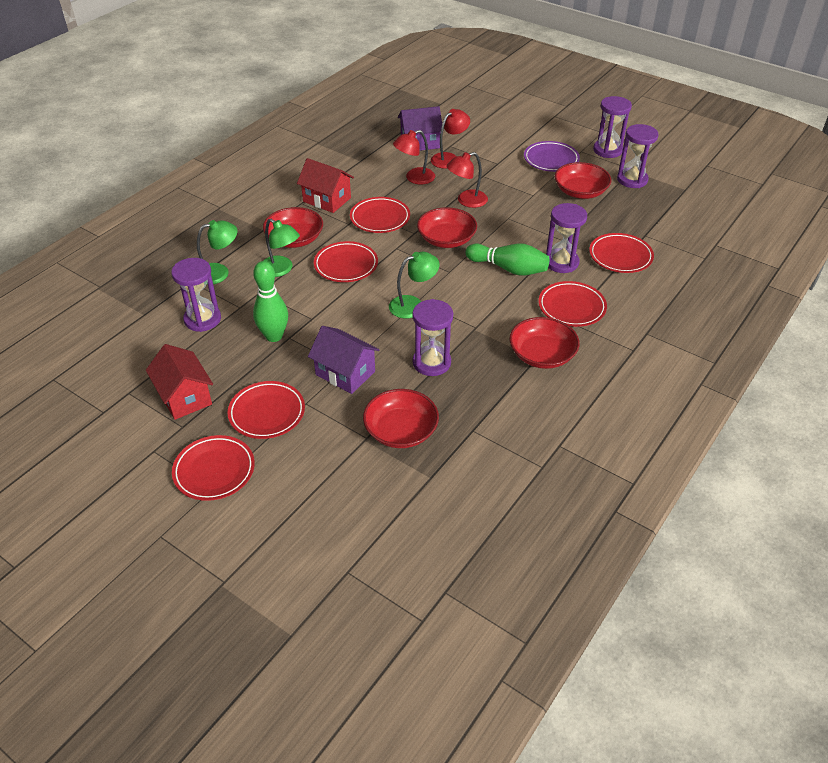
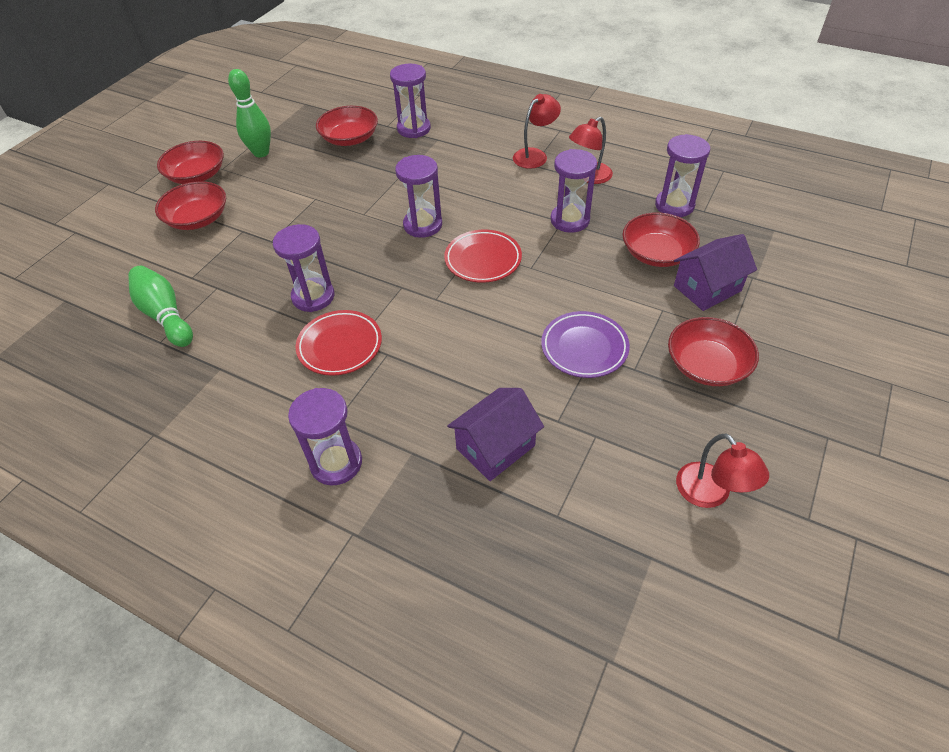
green lamp: 3 -> 0
purple hourglass: 5 -> 6
red house: 2 -> 0
red plate: 6 -> 2

